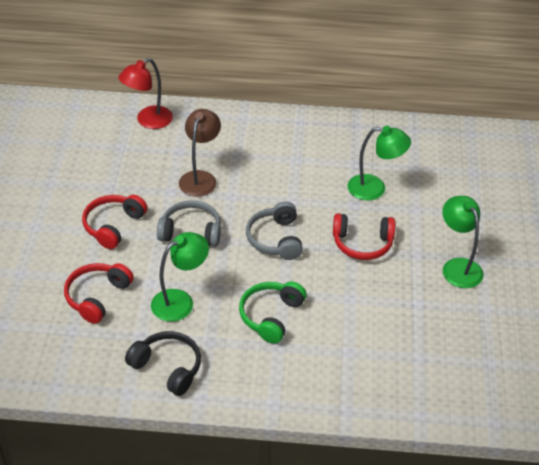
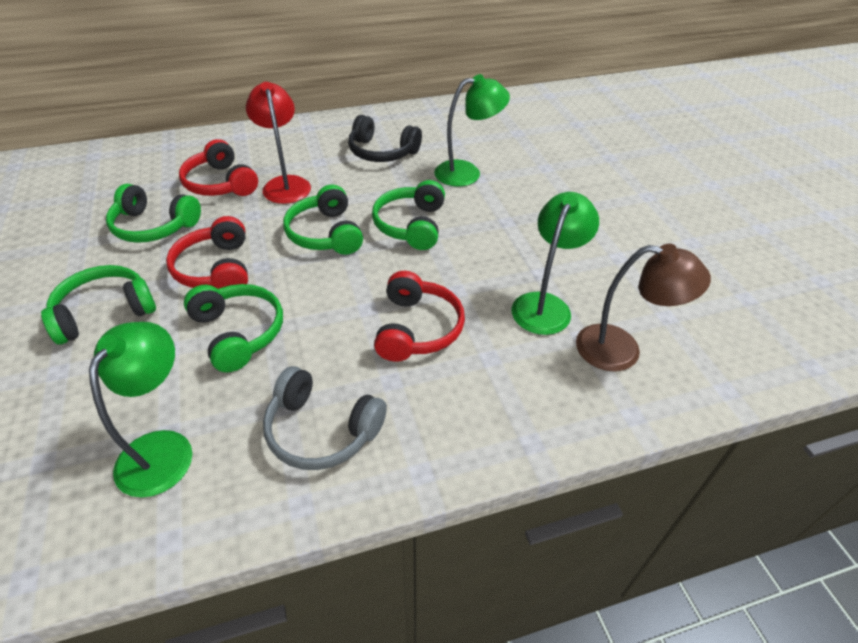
green headphones: 1 -> 5
grey headphones: 2 -> 1

